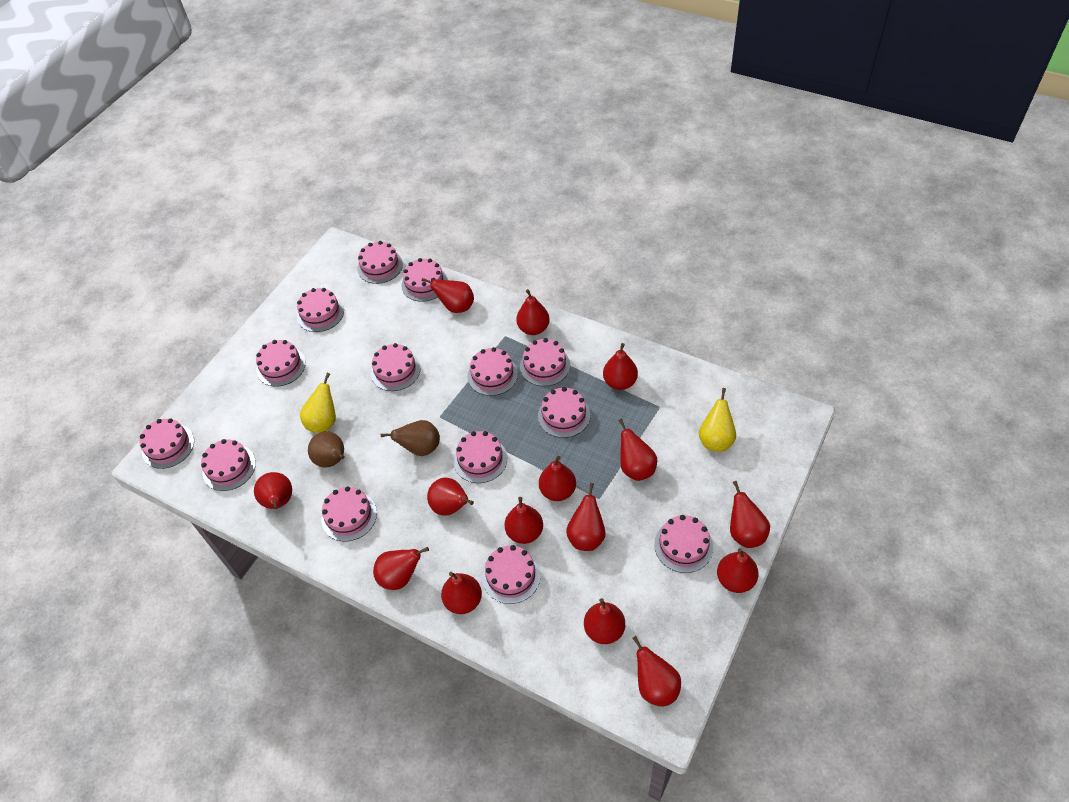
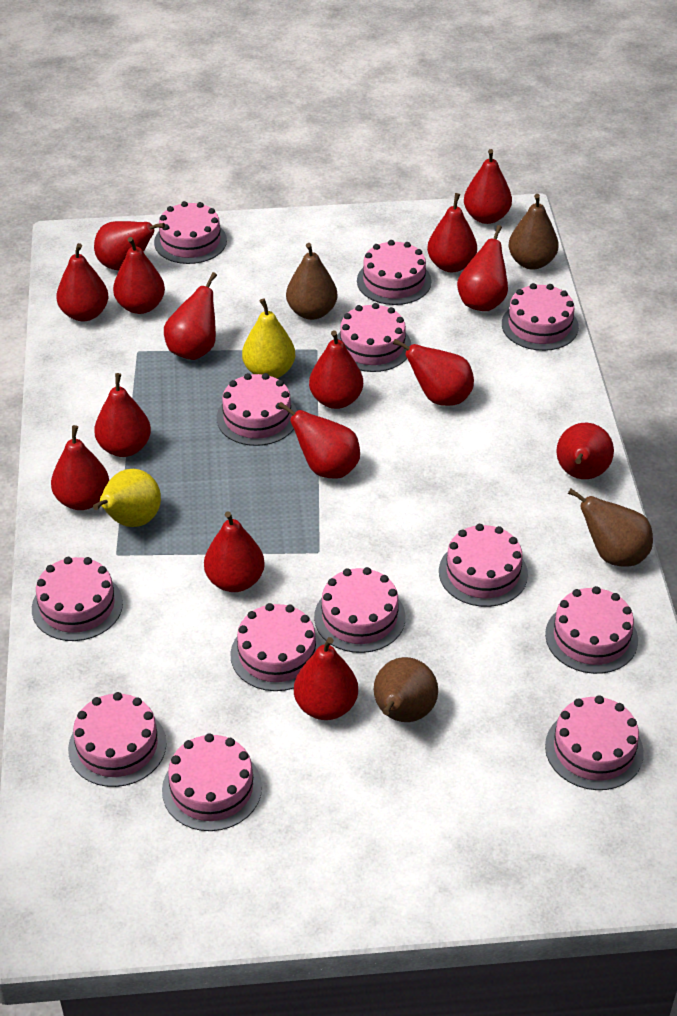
brown pear: 2 -> 4
pink cake: 14 -> 13

